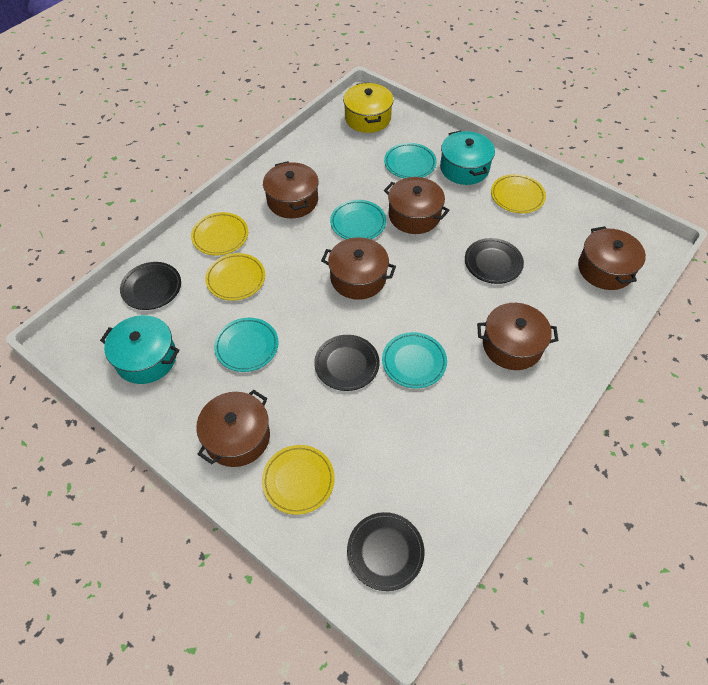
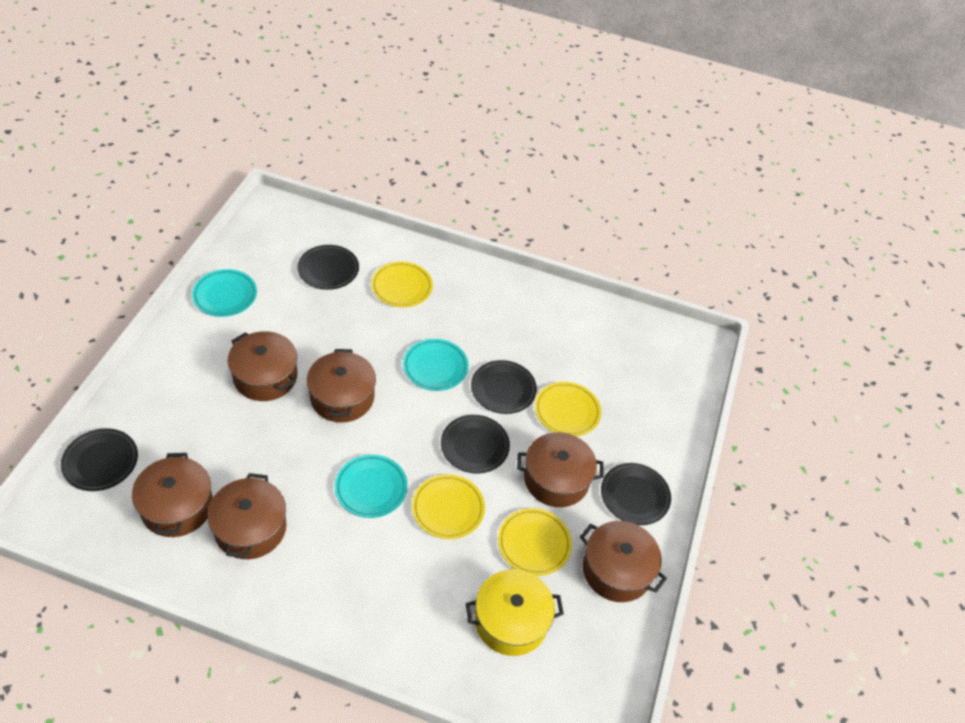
black plate: 4 -> 5
turquoise plate: 4 -> 3
turquoise pot: 2 -> 0

